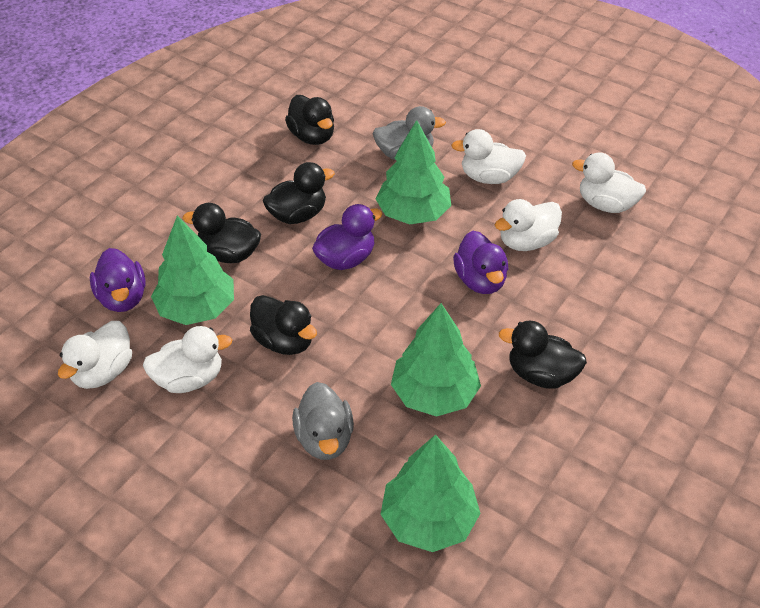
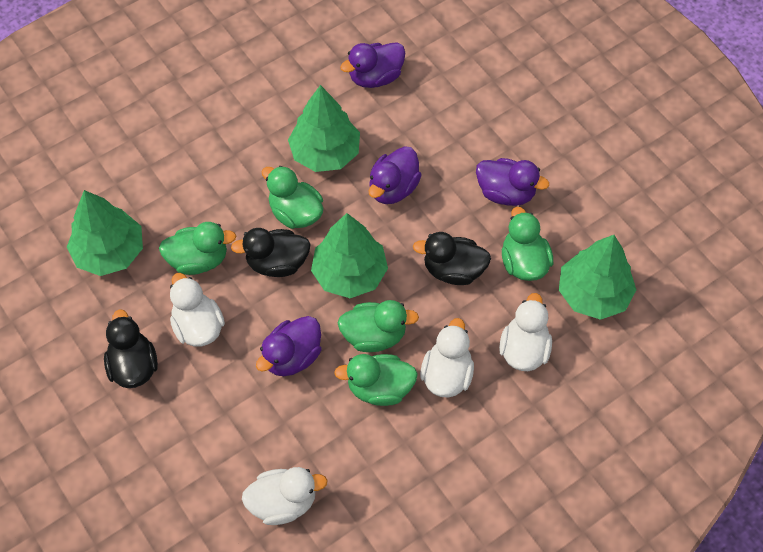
black duck: 5 -> 3
green duck: 0 -> 5
grey duck: 2 -> 0
purple duck: 3 -> 4
white duck: 5 -> 4

